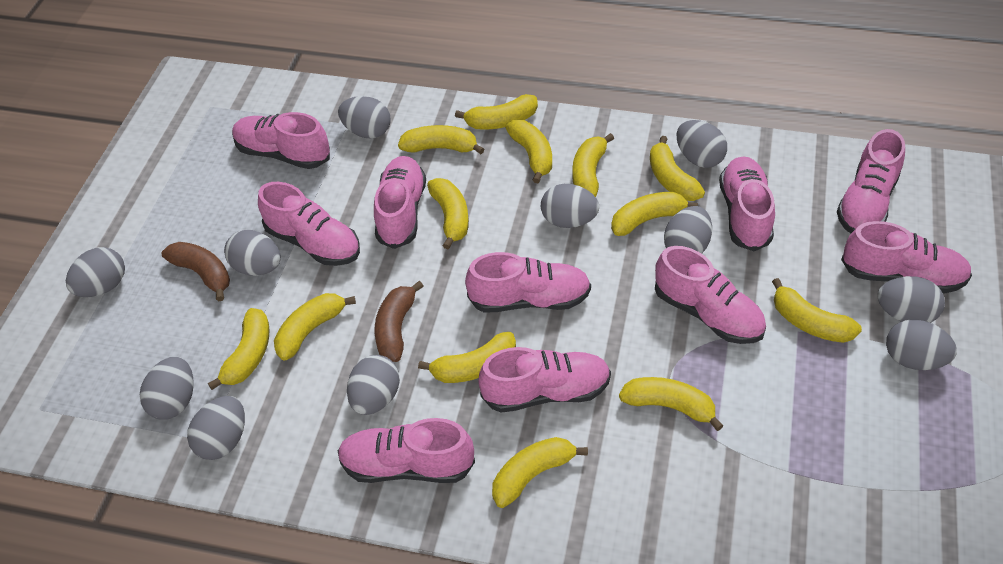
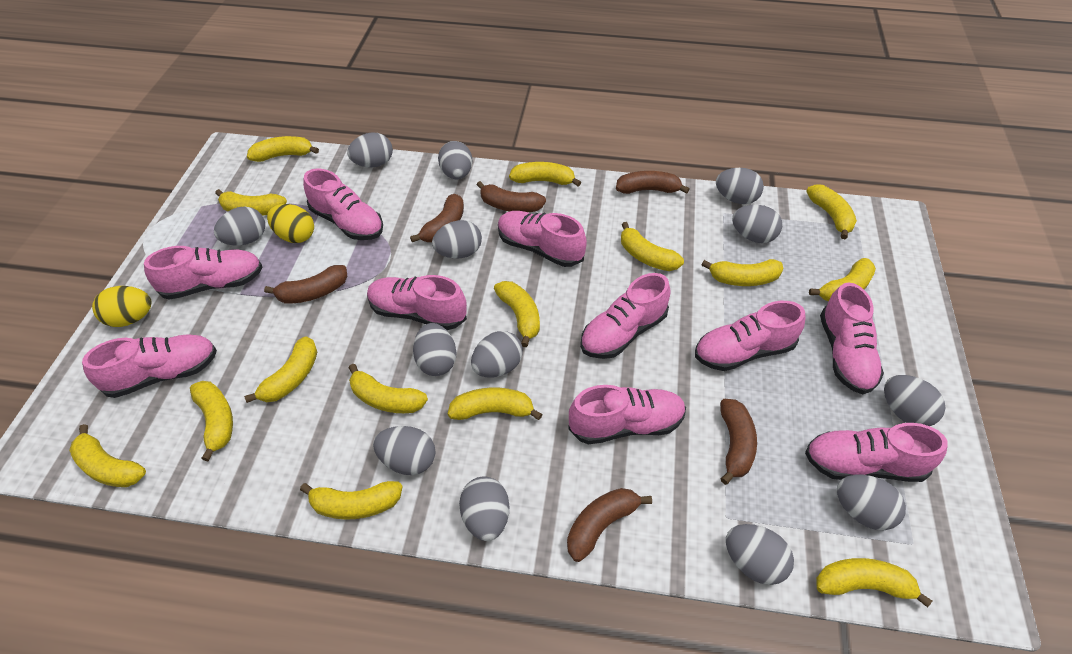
brown banana: 2 -> 6
grey egg: 11 -> 13
yellow banana: 13 -> 15
yellow egg: 0 -> 2

